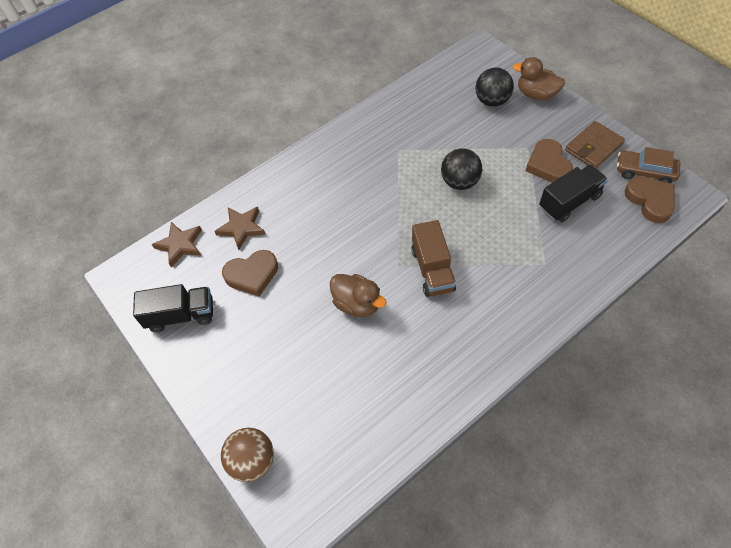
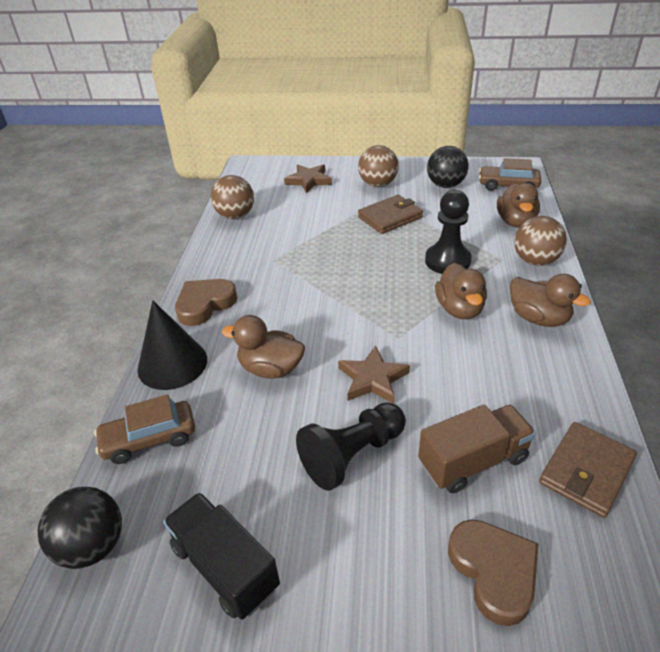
black cone: 0 -> 1
black pawn: 0 -> 2
black truck: 2 -> 1
brown ball: 1 -> 3
brown car: 1 -> 2
brown duck: 2 -> 4
brown heart: 3 -> 2
brown wallet: 1 -> 2

